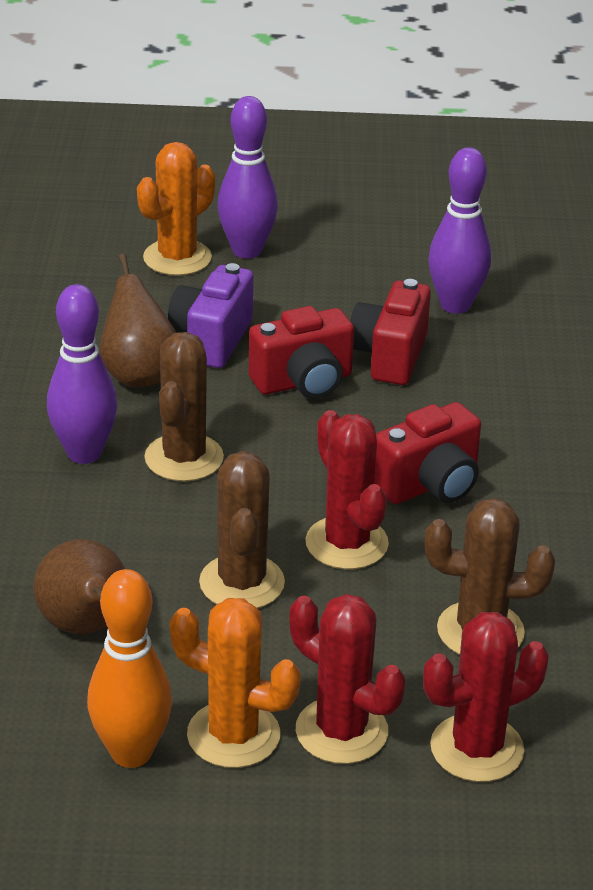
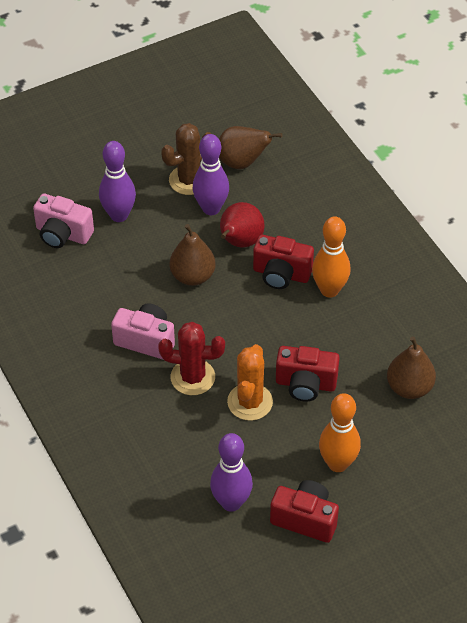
brown cactus: 3 -> 1
brown pear: 2 -> 3
orange bowling pin: 1 -> 2
orange cactus: 2 -> 1
pink camera: 0 -> 2
purple camera: 1 -> 0
red cactus: 3 -> 1
red pear: 0 -> 1

